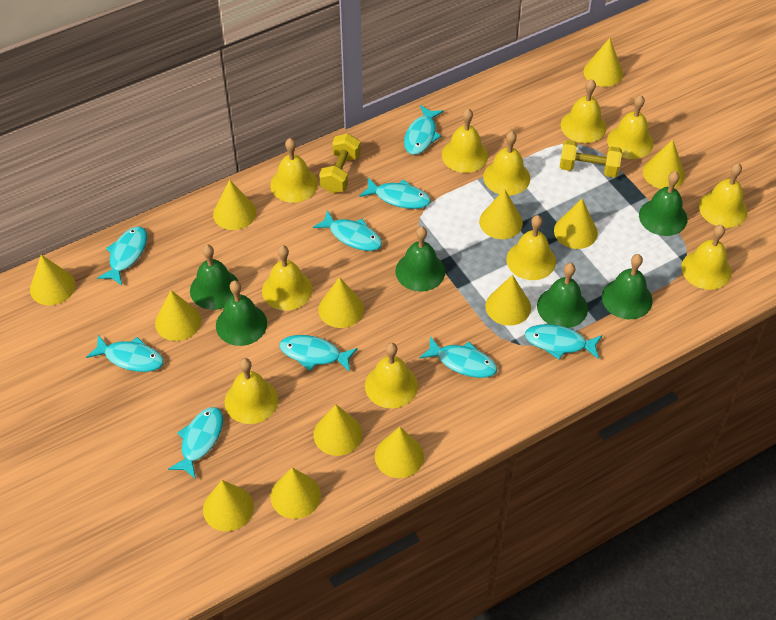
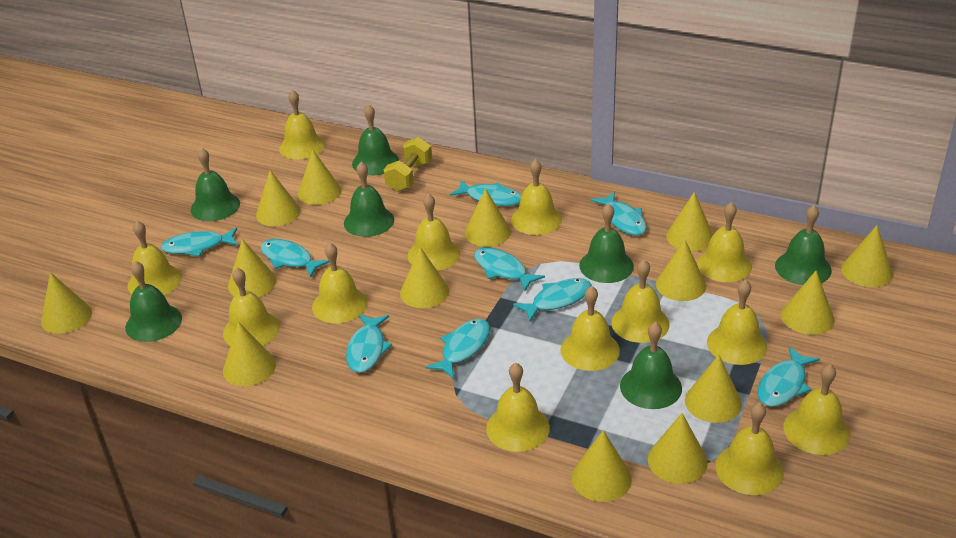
green bell: 6 -> 7
yellow bell: 11 -> 13
yellow cone: 13 -> 14
yellow dumbbell: 2 -> 1

